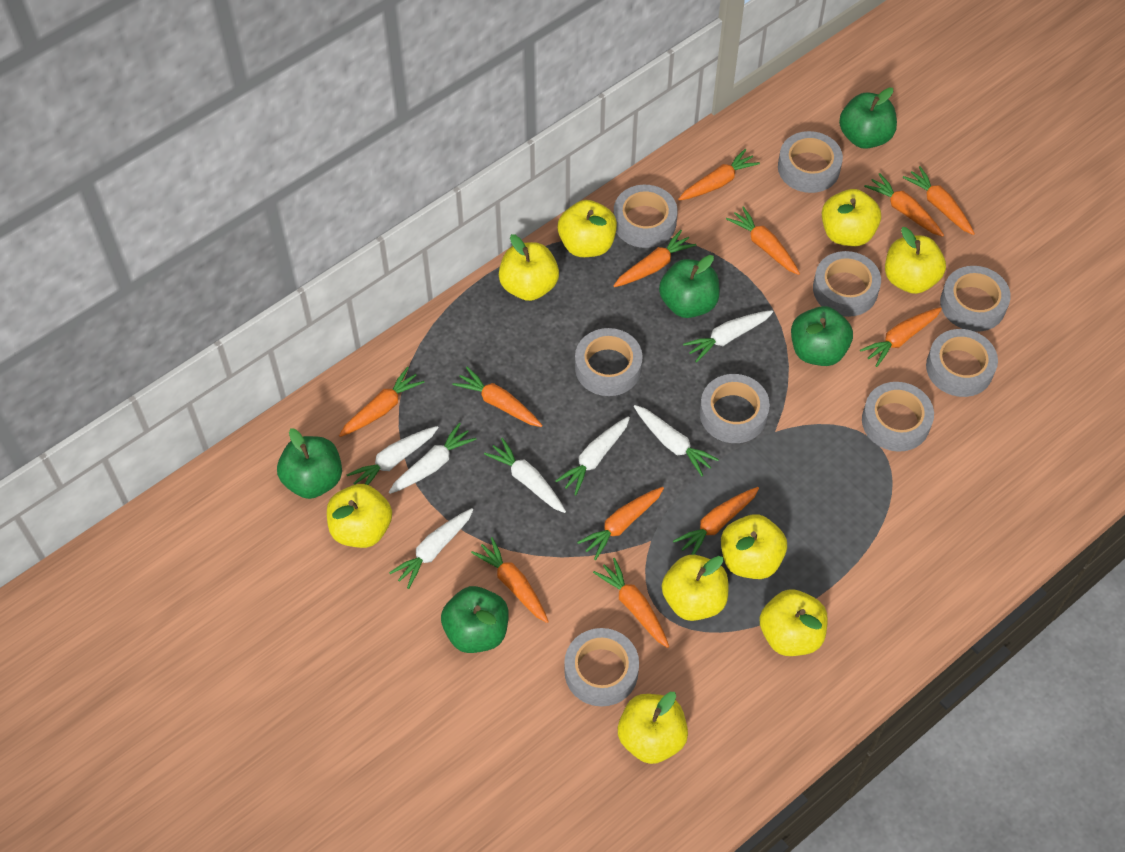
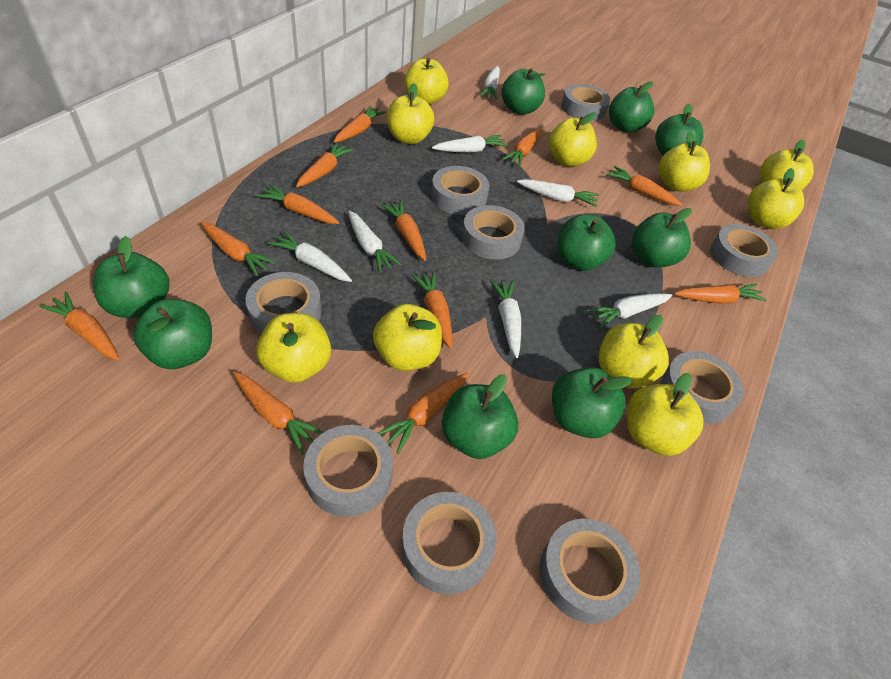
green apple: 5 -> 9
yellow apple: 9 -> 10

